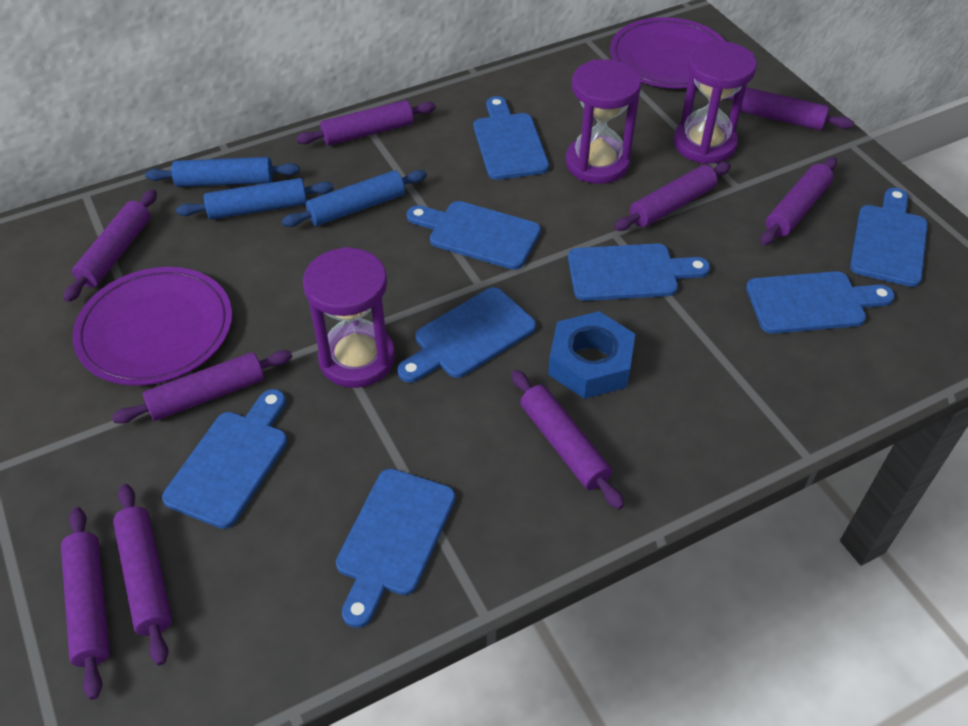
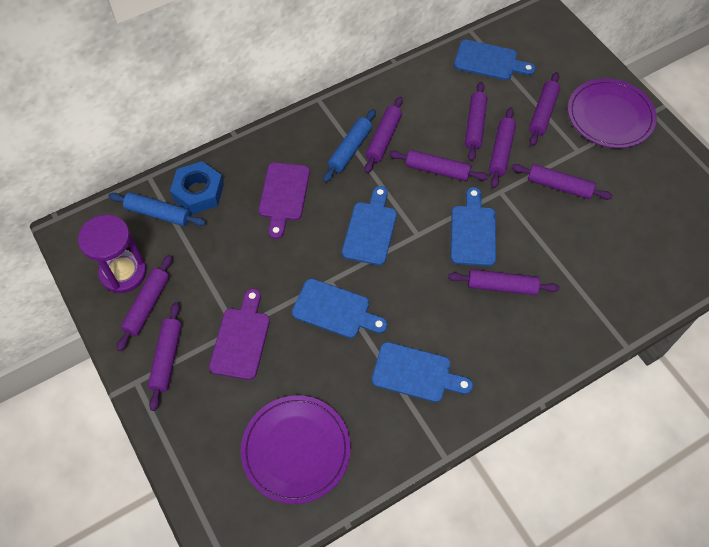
blue cutting board: 8 -> 5
blue rolling pin: 3 -> 2
purple cutting board: 0 -> 2
purple hourglass: 3 -> 1

